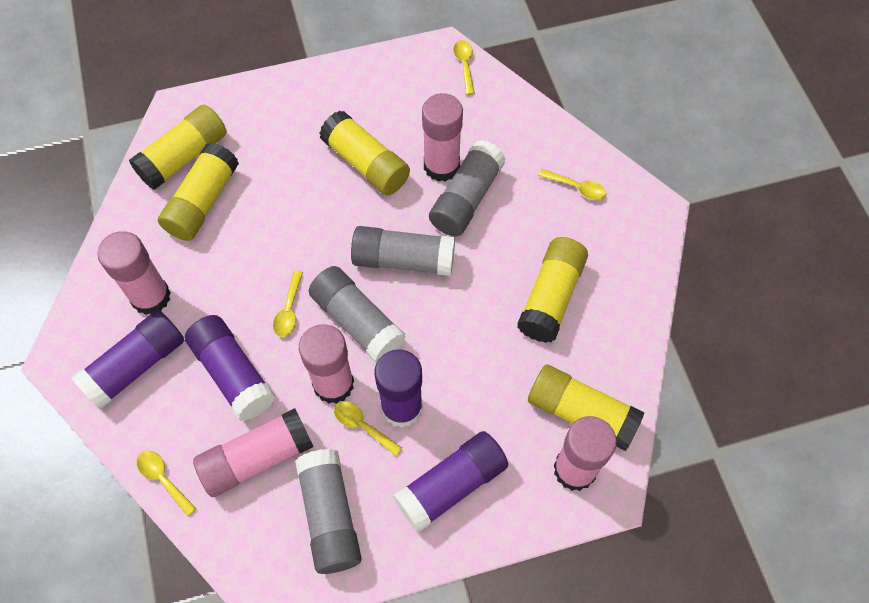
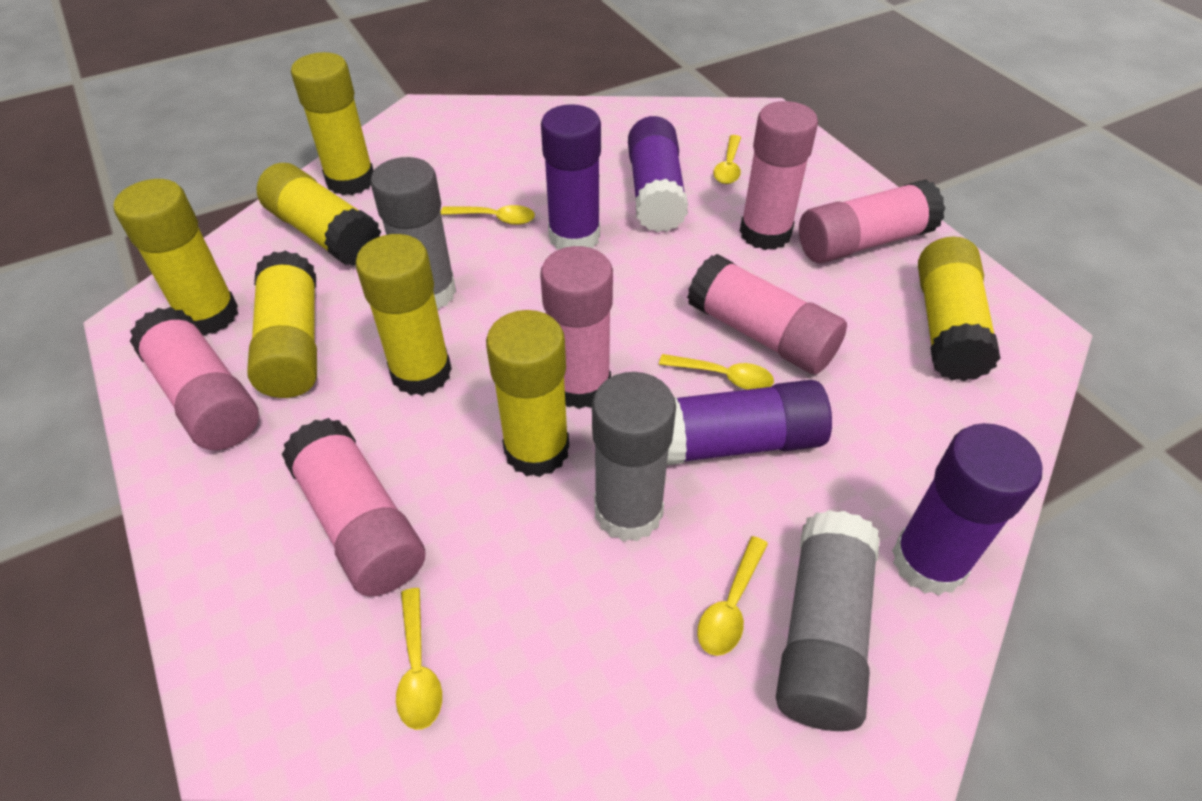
grey glue stick: 4 -> 3
pink glue stick: 5 -> 6
yellow glue stick: 5 -> 7

